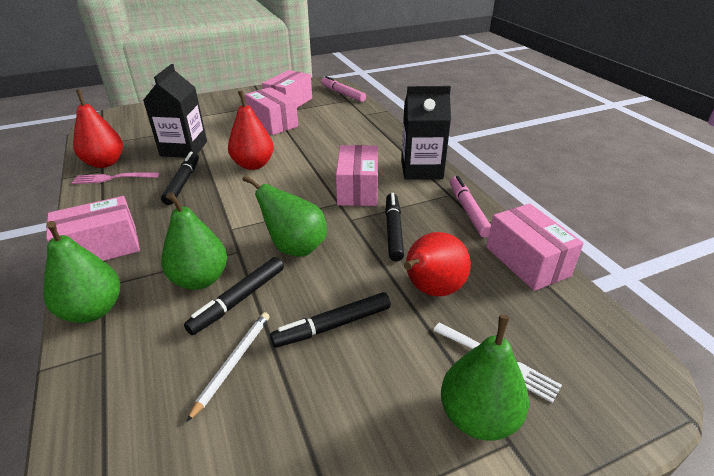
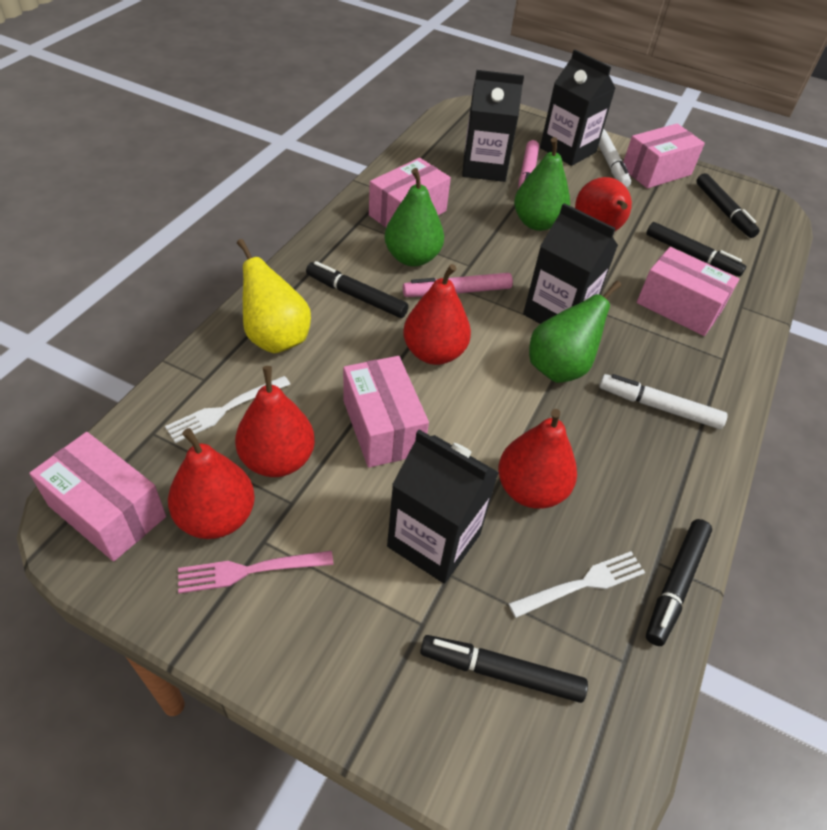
black carton: 2 -> 4
black marker: 4 -> 5
green pear: 4 -> 3
red pear: 3 -> 5
white fork: 1 -> 2
white marker: 0 -> 2
white pencil: 1 -> 0
yellow pear: 0 -> 1

